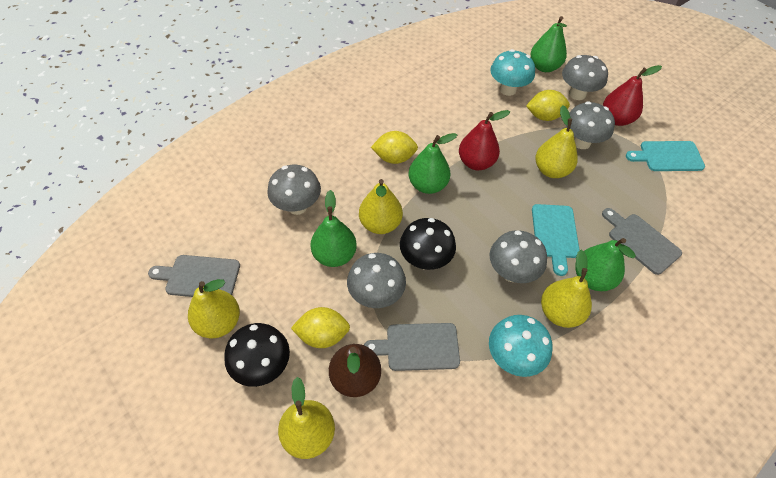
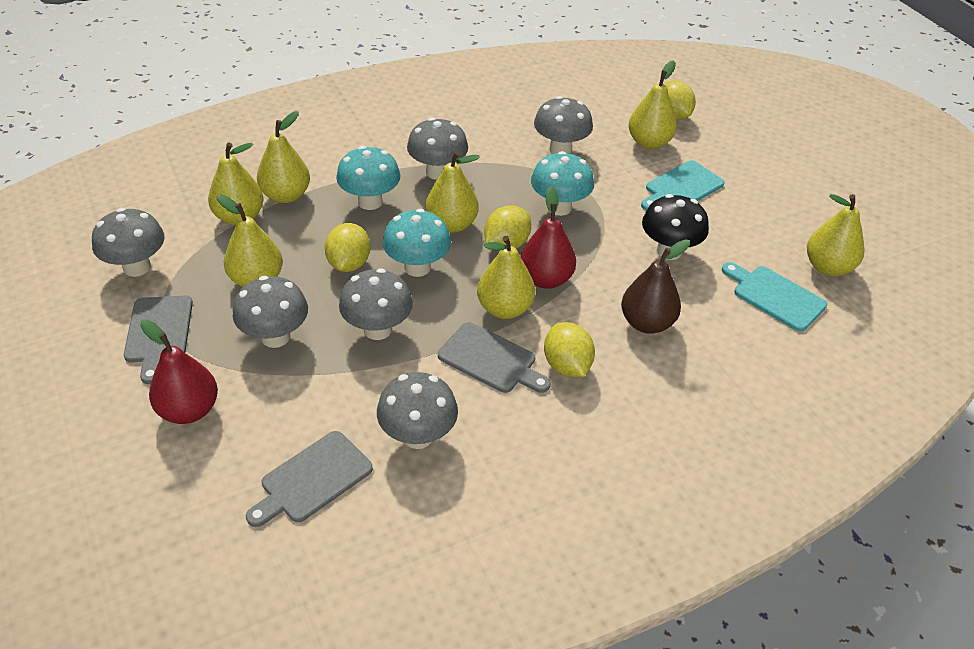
black mushroom: 2 -> 1
green pear: 4 -> 0
grey mushroom: 5 -> 6
turquoise mushroom: 2 -> 3
yellow lemon: 3 -> 4
yellow pear: 5 -> 7

